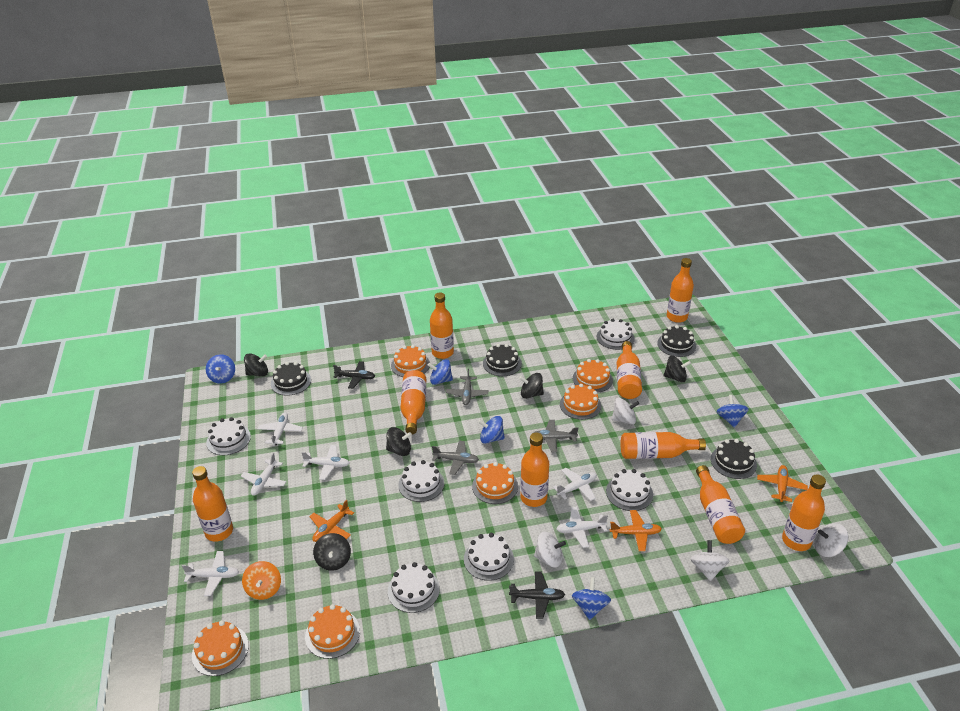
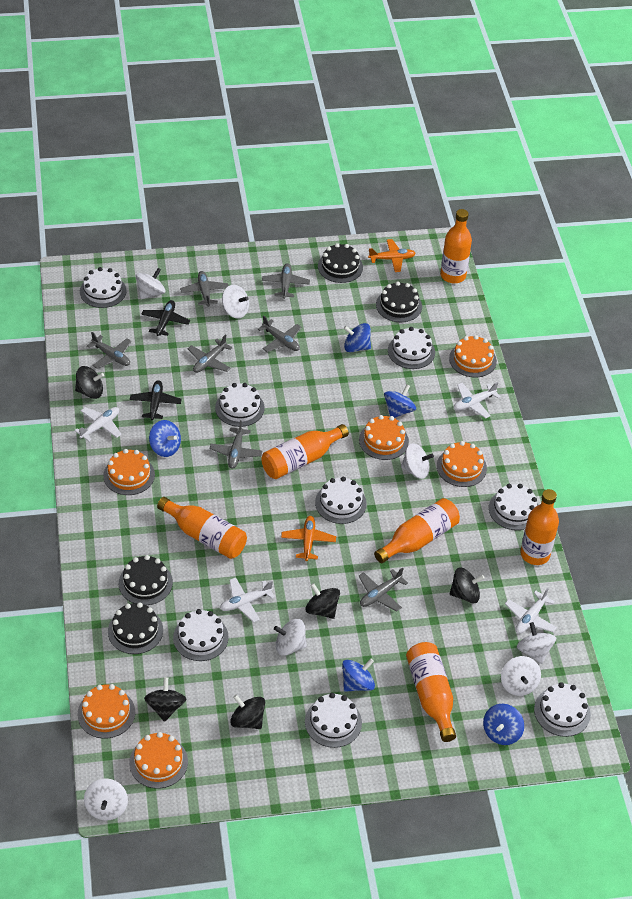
grey plane: 3 -> 7
orange bottle: 9 -> 6
orange plane: 3 -> 2
orange spinning top: 1 -> 0
white cake: 6 -> 8
white plane: 6 -> 4
white spinning top: 4 -> 7

